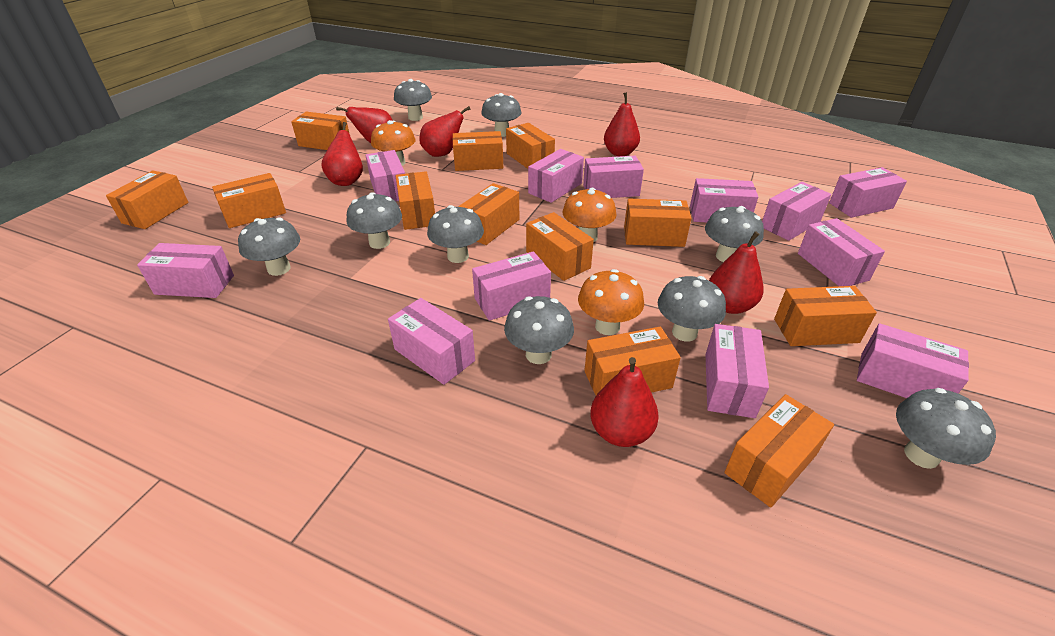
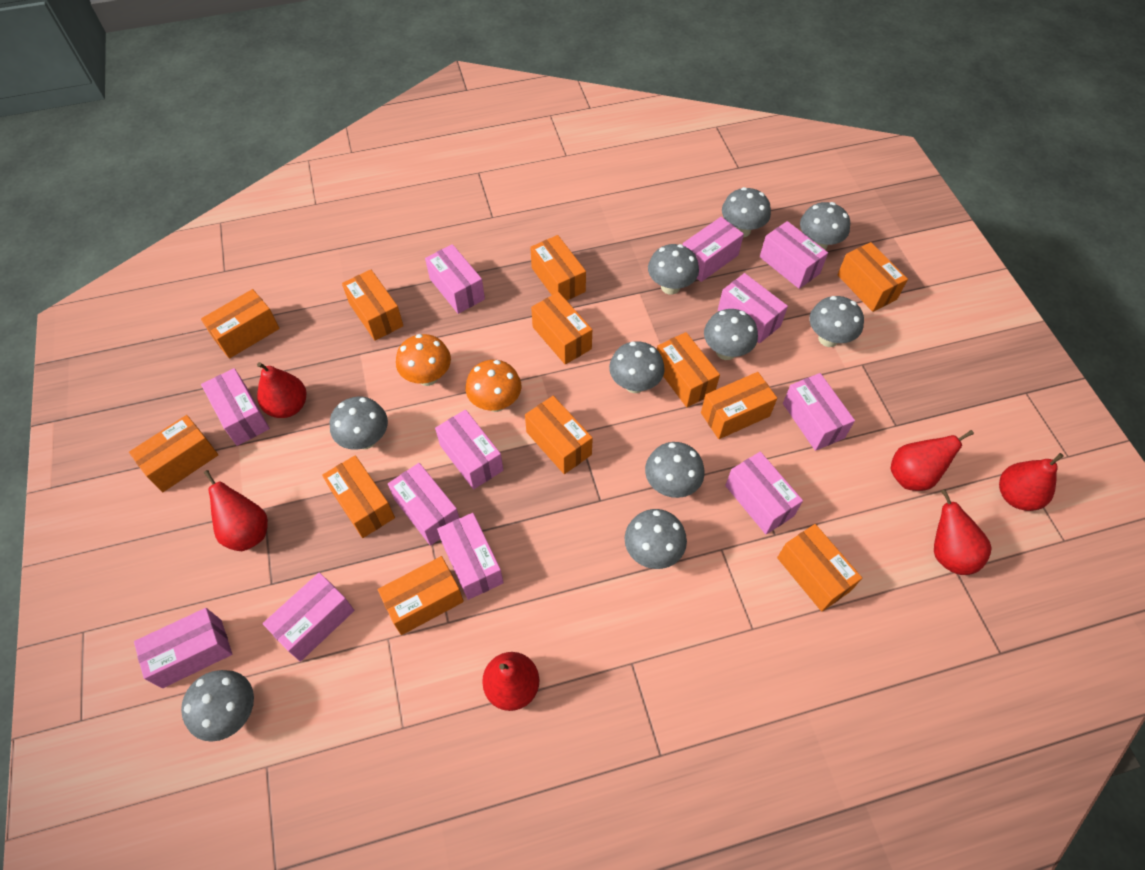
grey mushroom: 9 -> 10
orange mushroom: 3 -> 2

